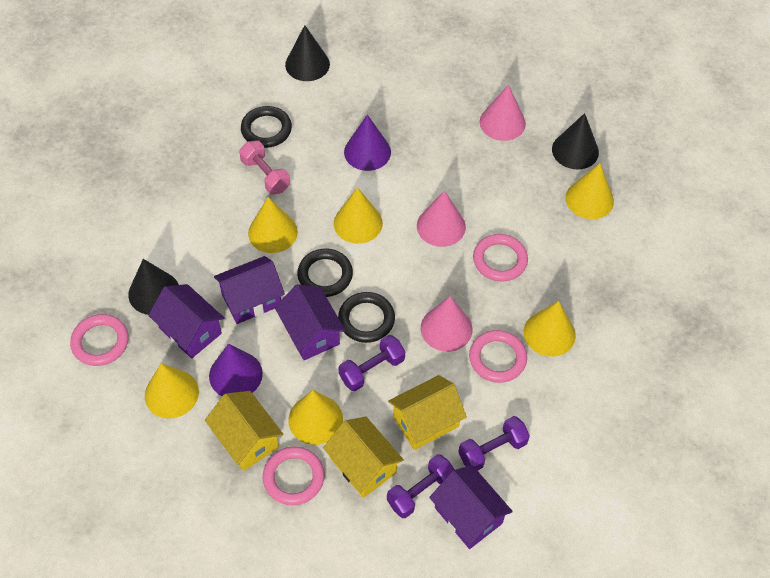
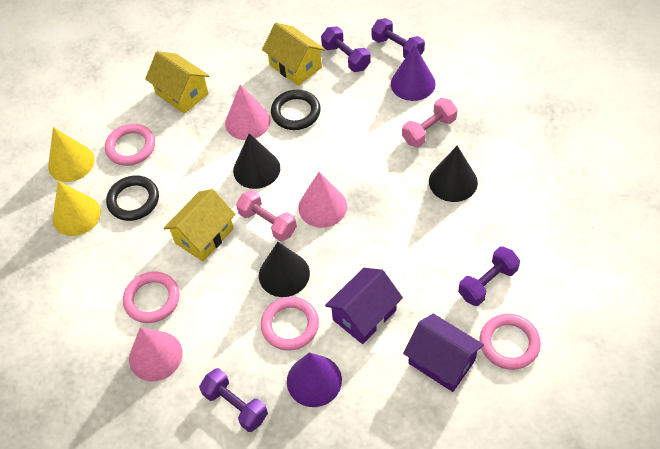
black ring: 3 -> 2
pink dumbbell: 1 -> 2
purple dumbbell: 3 -> 4
purple house: 4 -> 2
yellow cone: 6 -> 2

